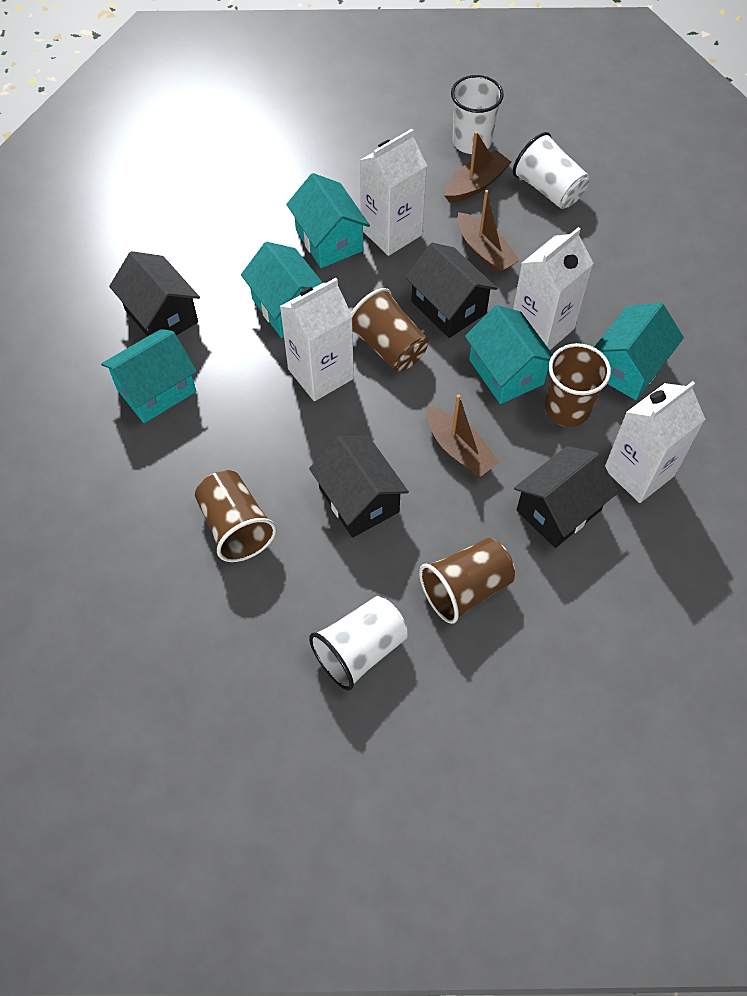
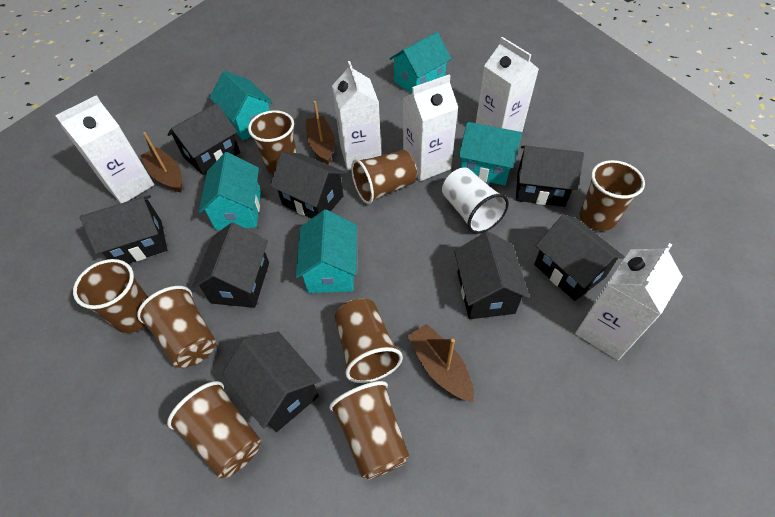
black house: 4 -> 8
brown cup: 4 -> 8
white carton: 4 -> 5
white cup: 3 -> 1

